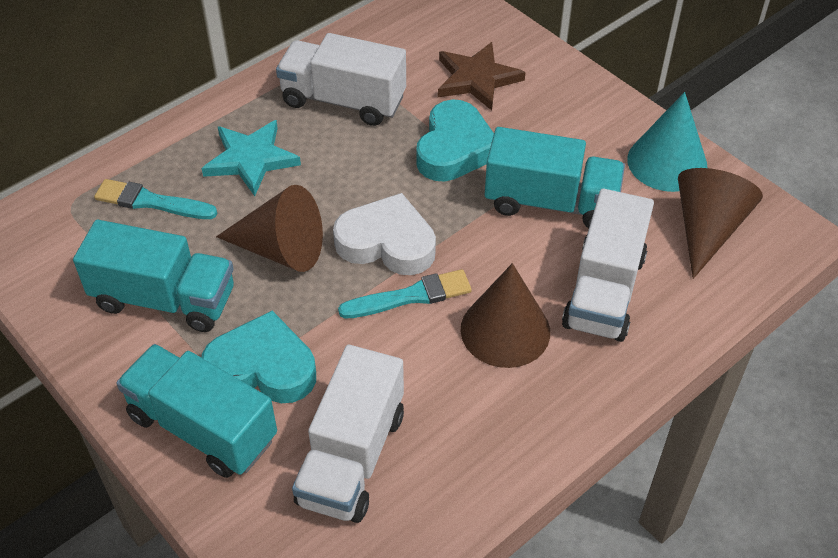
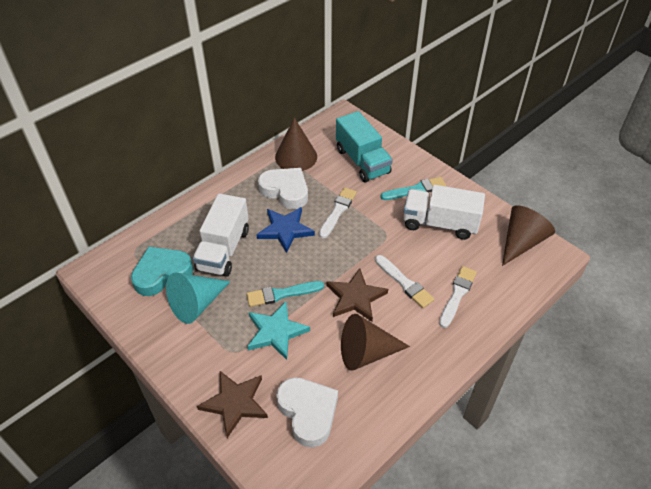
blue star: 0 -> 1
brown star: 1 -> 2
turquoise heart: 2 -> 1
turquoise truck: 3 -> 1
white brush: 0 -> 3
white heart: 1 -> 2
white truck: 3 -> 2

